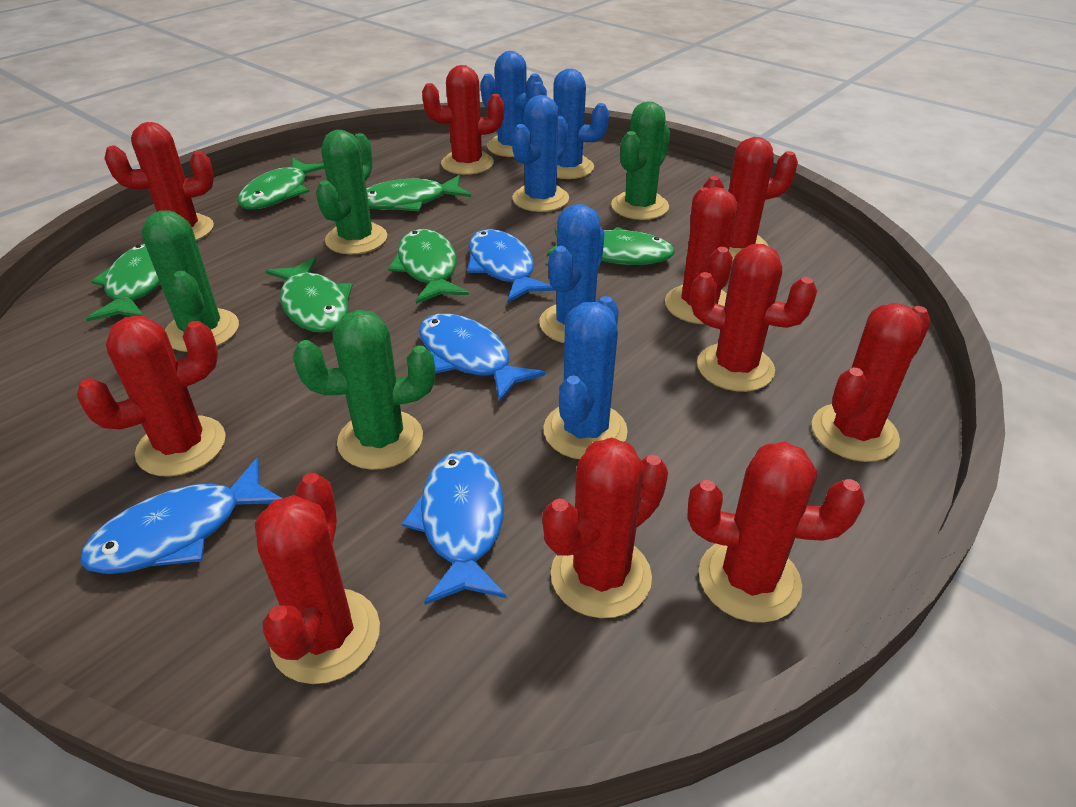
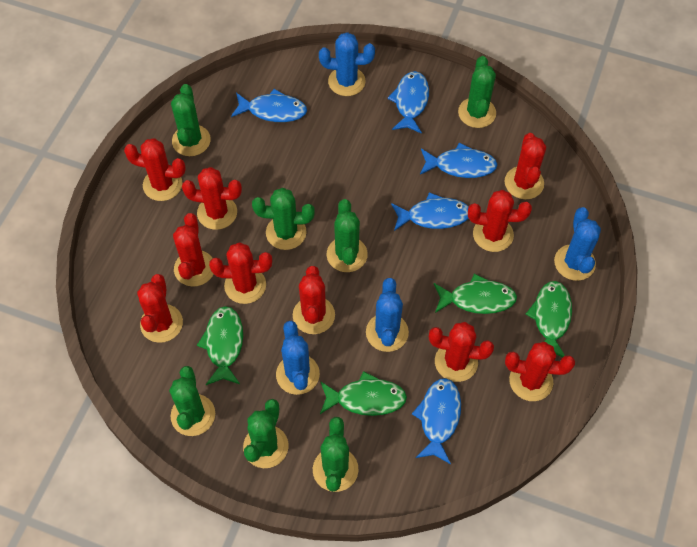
blue cactus: 5 -> 4
blue fish: 4 -> 5
green cactus: 4 -> 7
green fish: 6 -> 4

